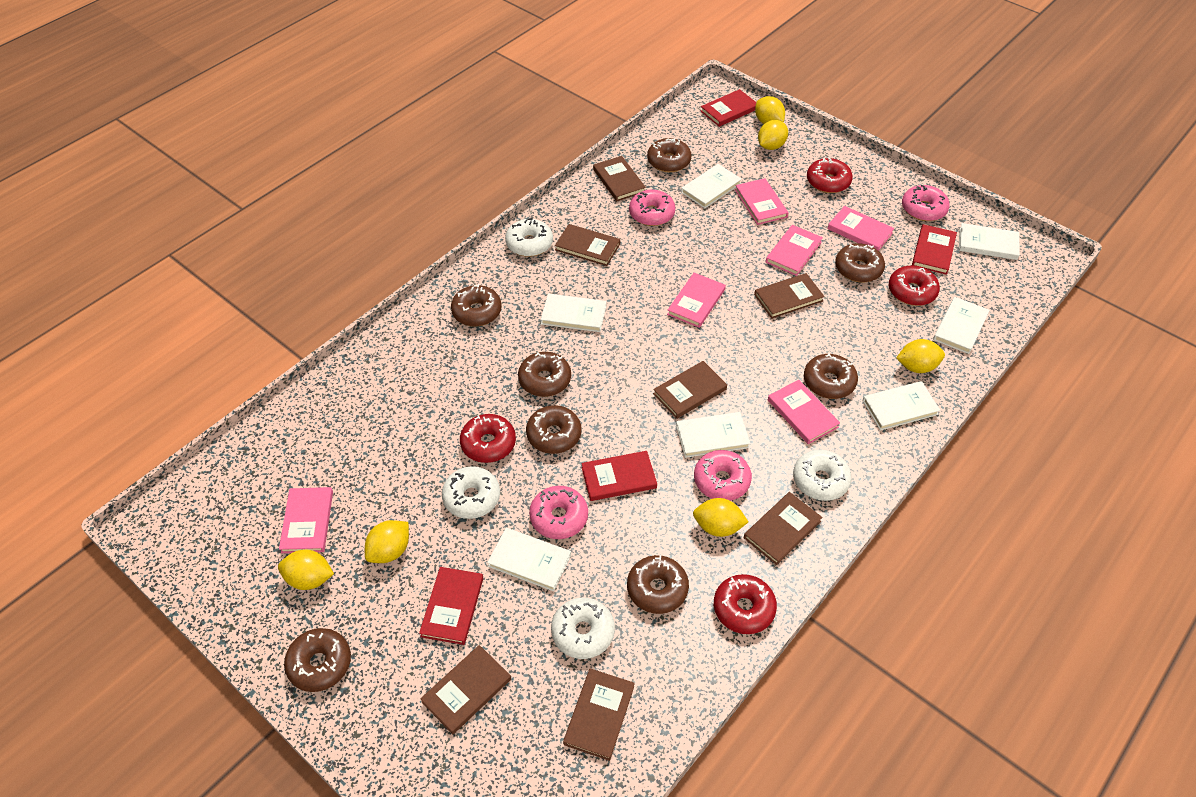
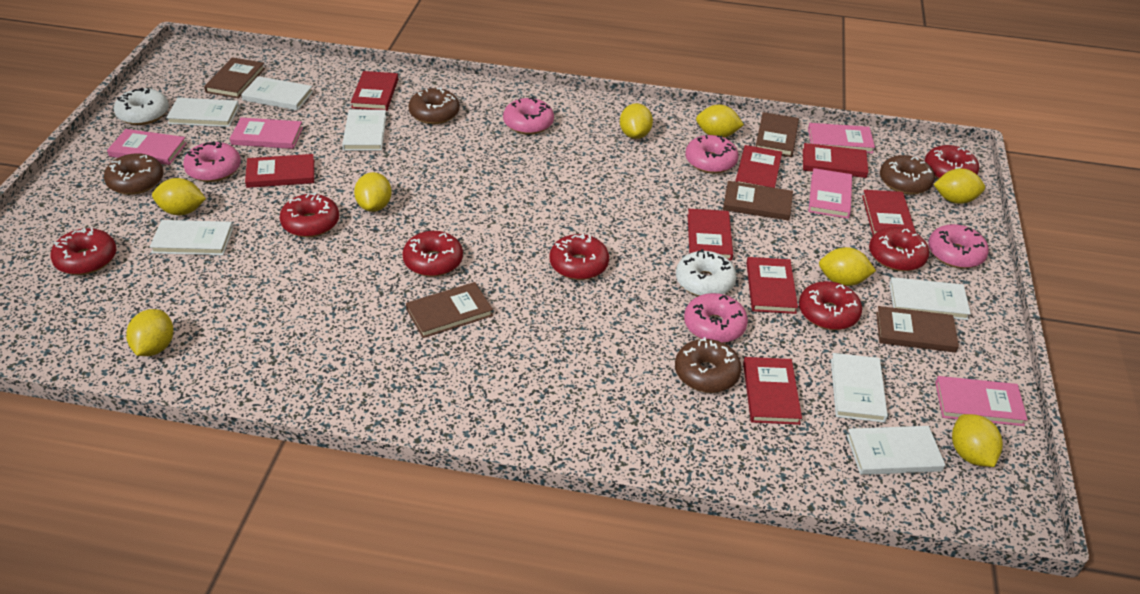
brown book: 7 -> 5
brown donut: 8 -> 4
pink book: 6 -> 5
pink donut: 4 -> 5
red book: 4 -> 8
red donut: 4 -> 7
white donut: 4 -> 2
yellow lemon: 6 -> 8

